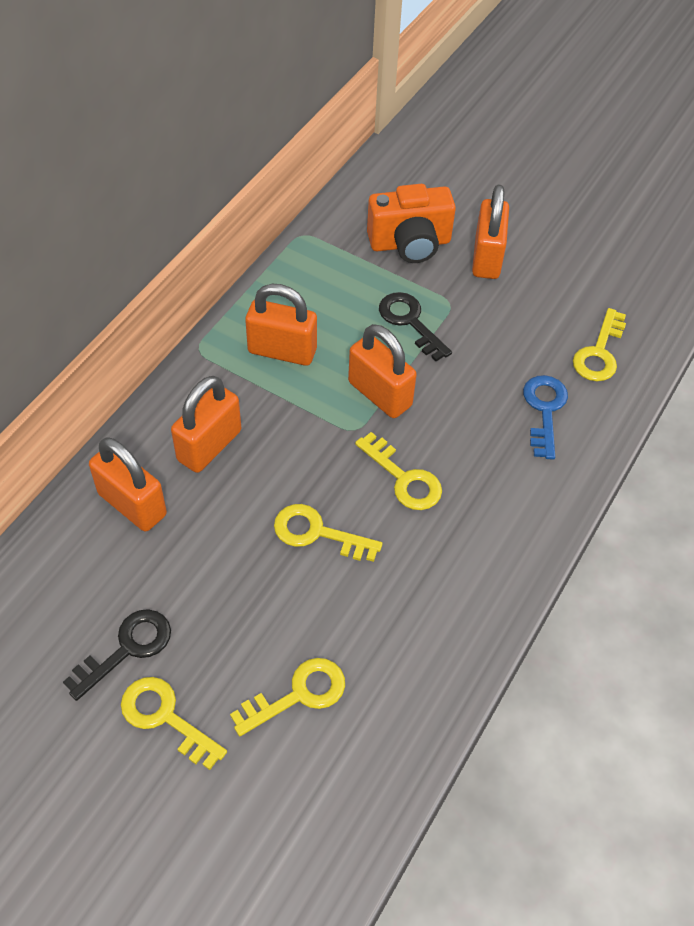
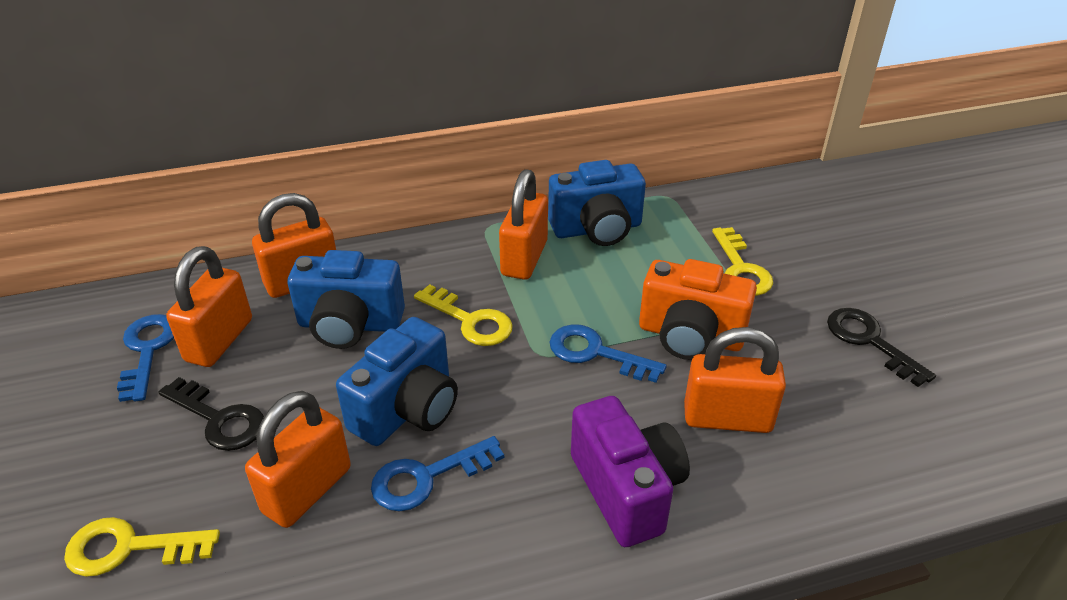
blue camera: 0 -> 3
blue key: 1 -> 3
purple camera: 0 -> 1
yellow key: 5 -> 3

